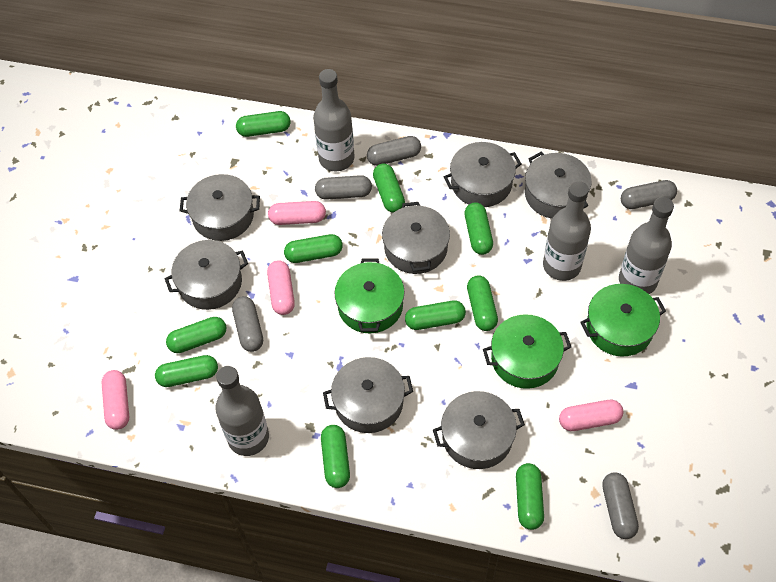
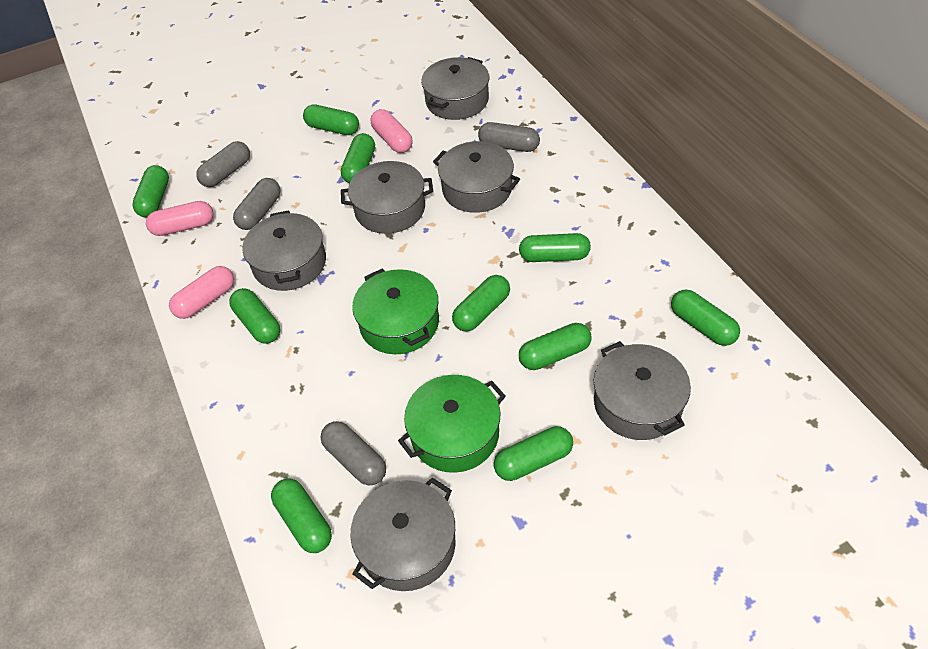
green pot: 3 -> 2
grey bottle: 4 -> 0
grey capsule: 5 -> 4
grey pot: 7 -> 6
pink capsule: 4 -> 3

